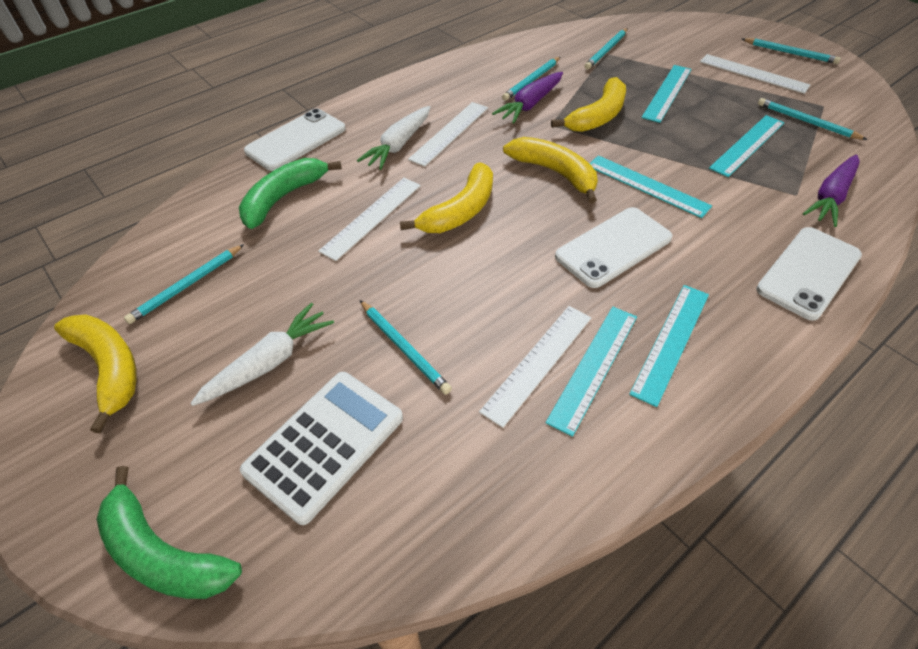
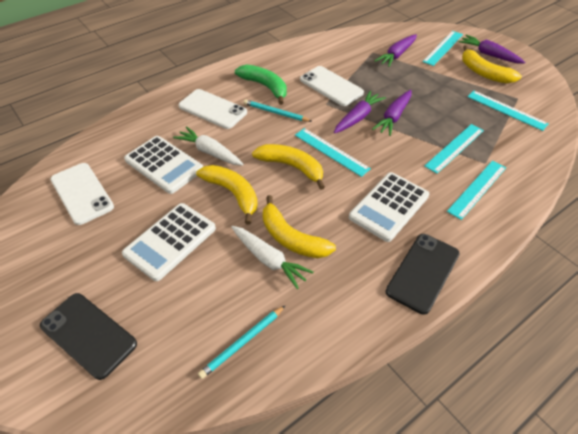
black phone: 0 -> 2
green banana: 2 -> 1
purple carrot: 2 -> 4
turquoise pencil: 6 -> 2
white calculator: 1 -> 3
white ruler: 4 -> 0

